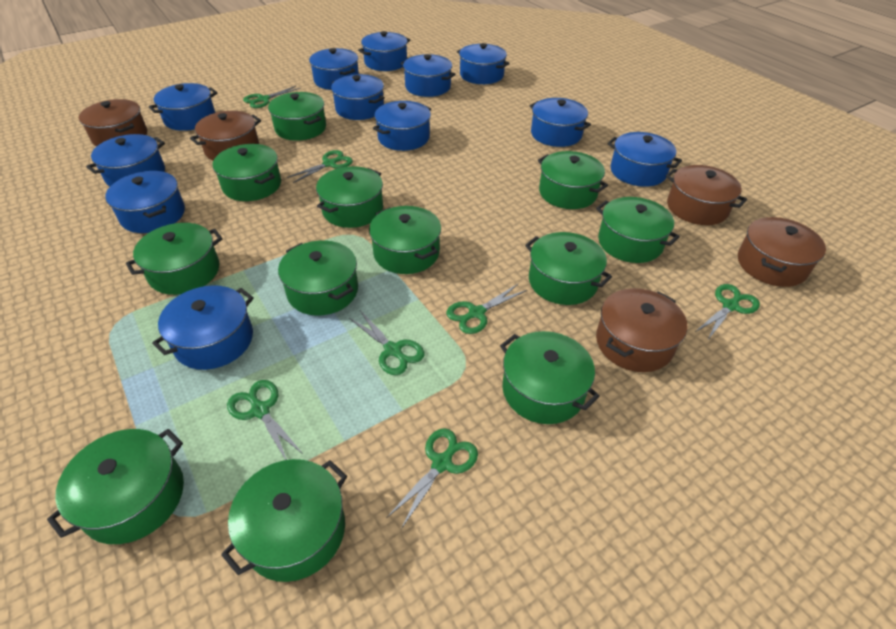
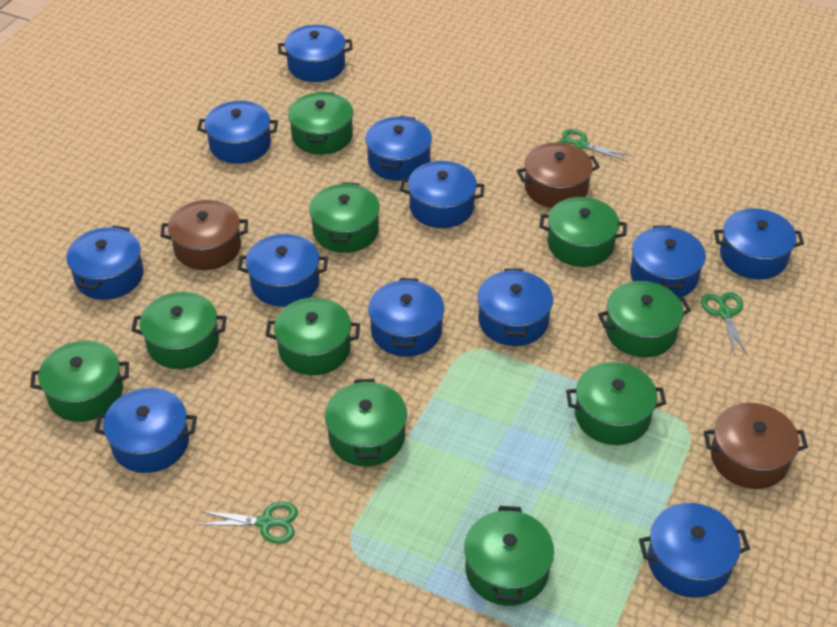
brown pot: 5 -> 3
green pot: 12 -> 10
green scissors: 7 -> 3

